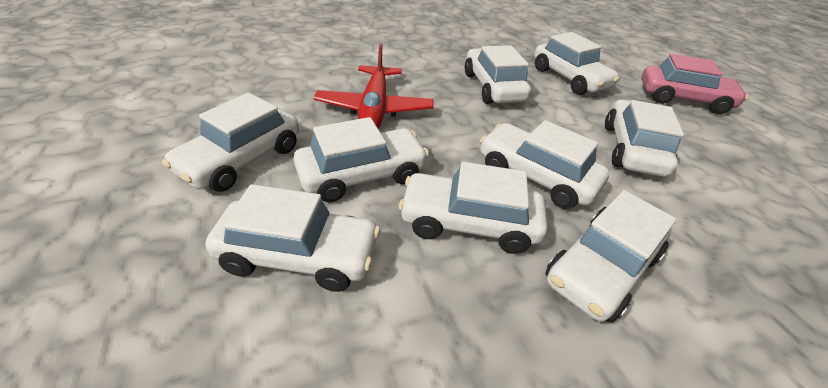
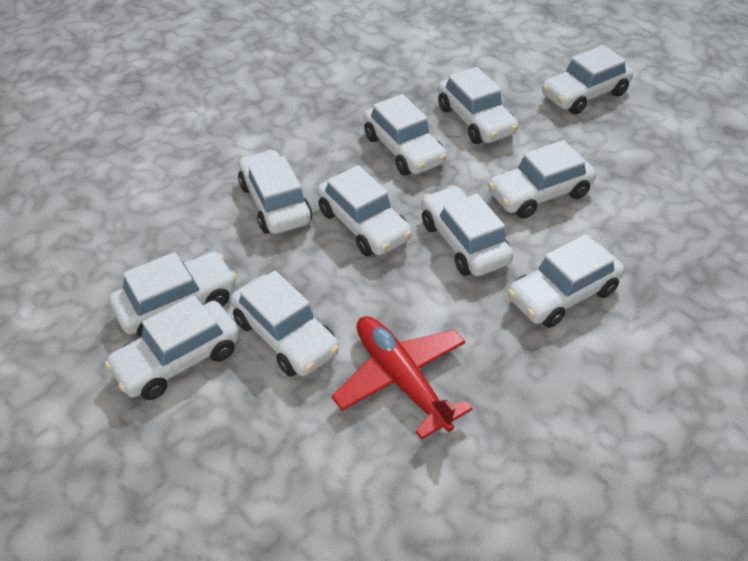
pink car: 1 -> 0
white car: 9 -> 11

